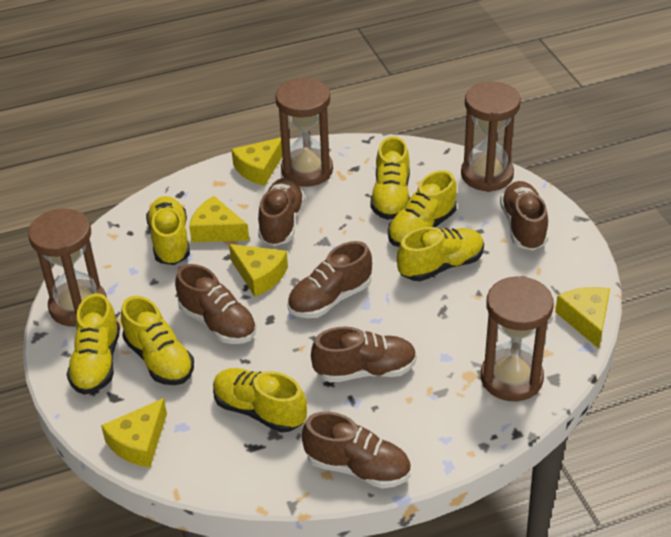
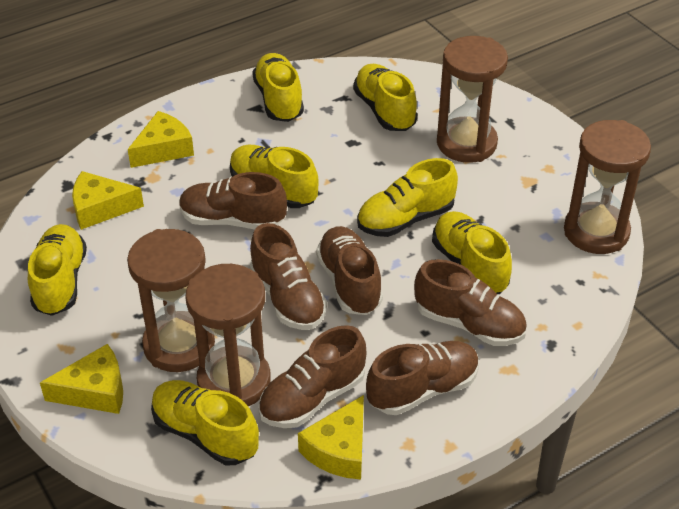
yellow cheese: 5 -> 4

